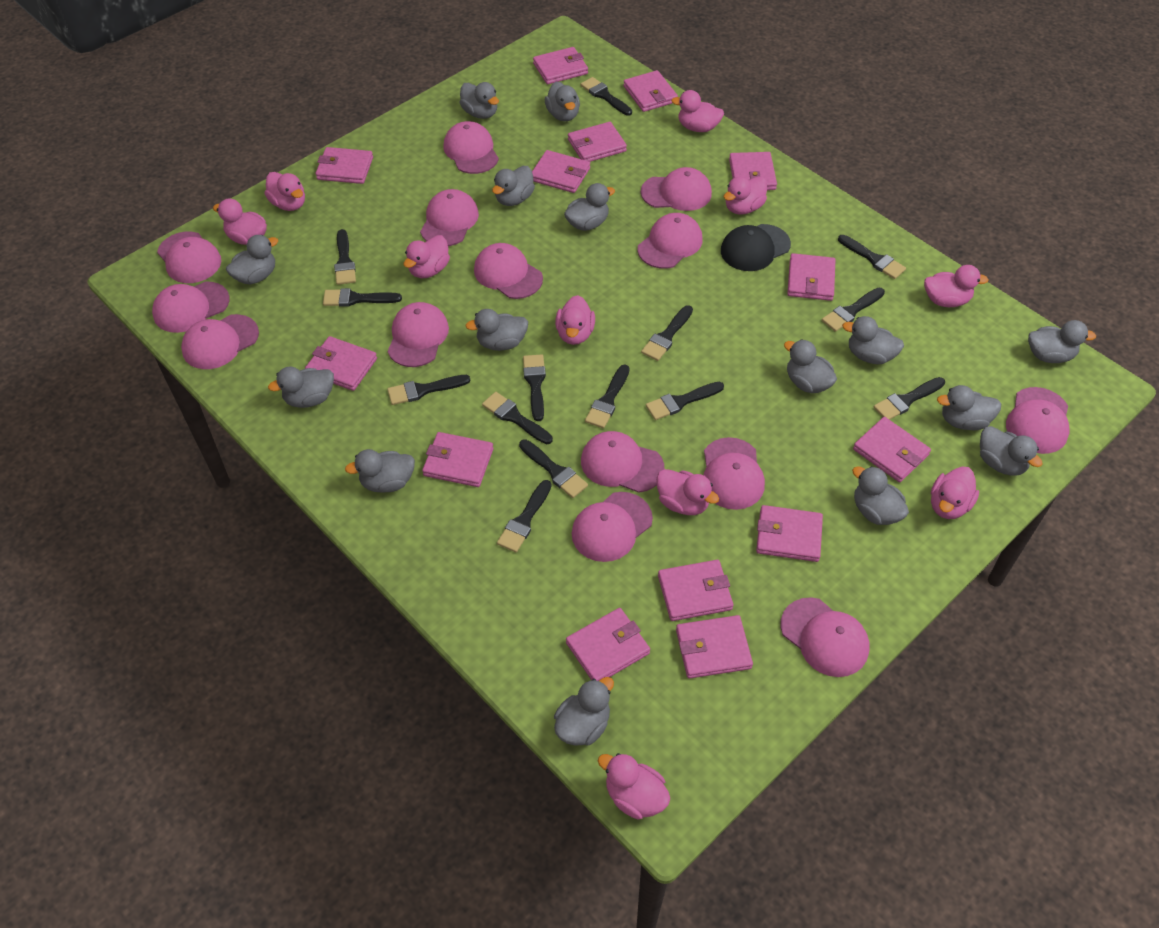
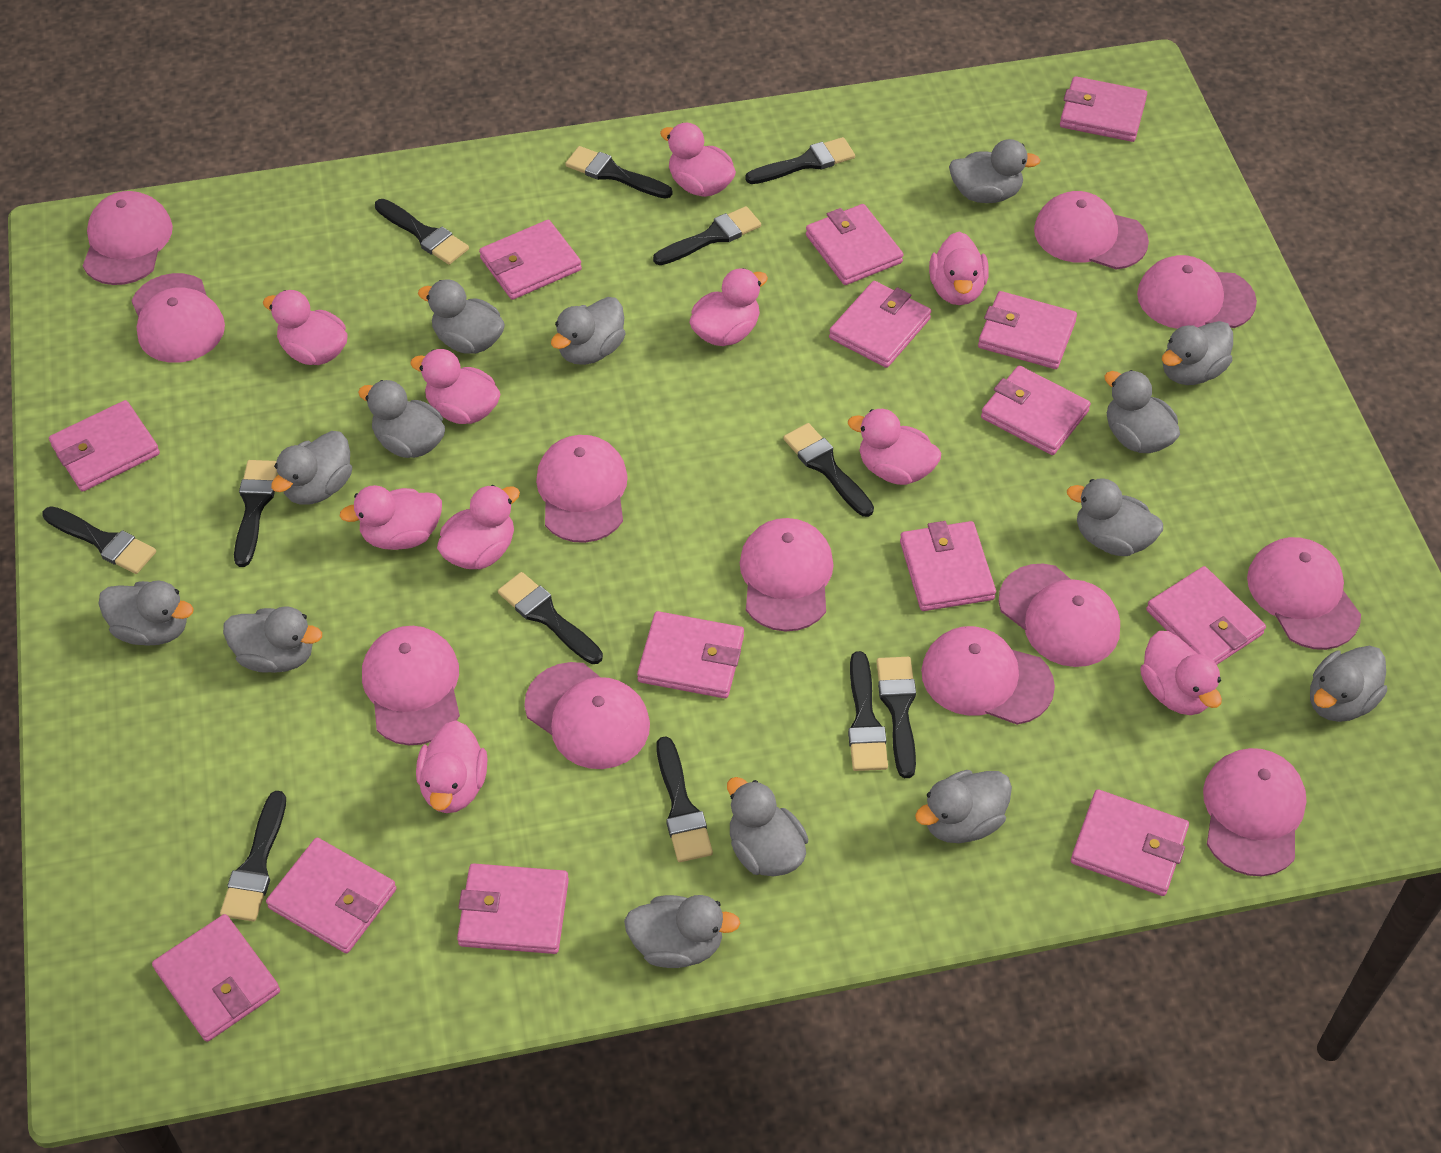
black brush: 14 -> 12
black cap: 1 -> 0
grey duck: 15 -> 14
pink cap: 14 -> 12

